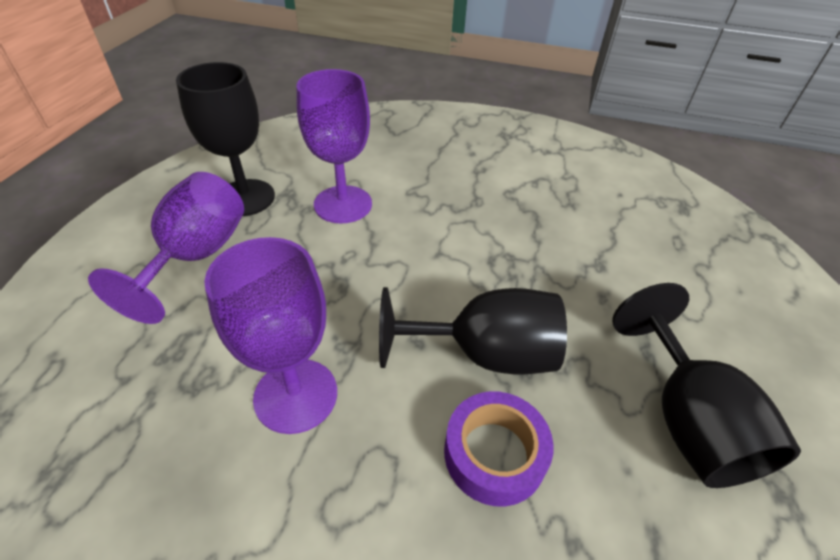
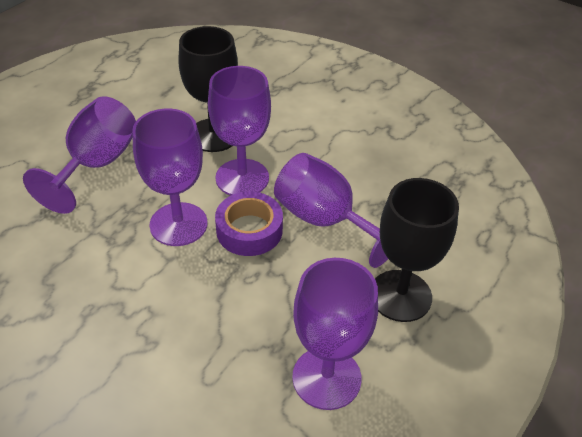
black goblet: 3 -> 2
purple goblet: 3 -> 5

